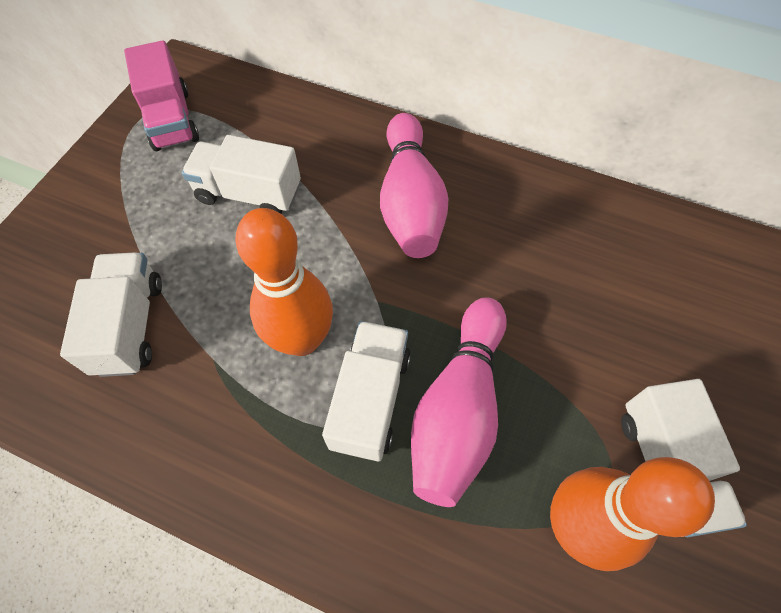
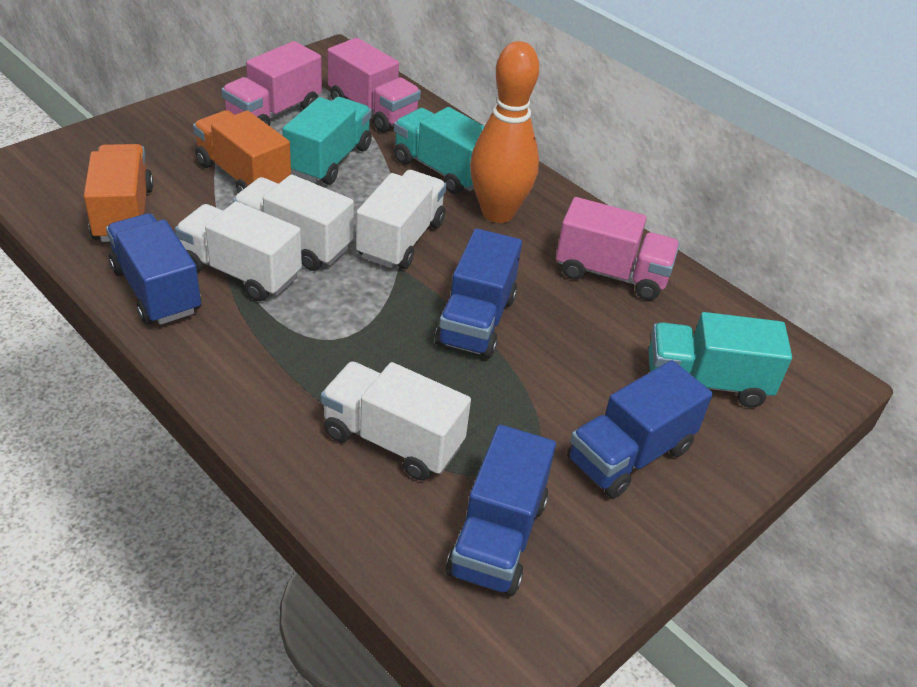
blue truck: 0 -> 4
orange bowling pin: 2 -> 1
orange truck: 0 -> 2
pink bowling pin: 2 -> 0
pink truck: 1 -> 3
turquoise truck: 0 -> 3

